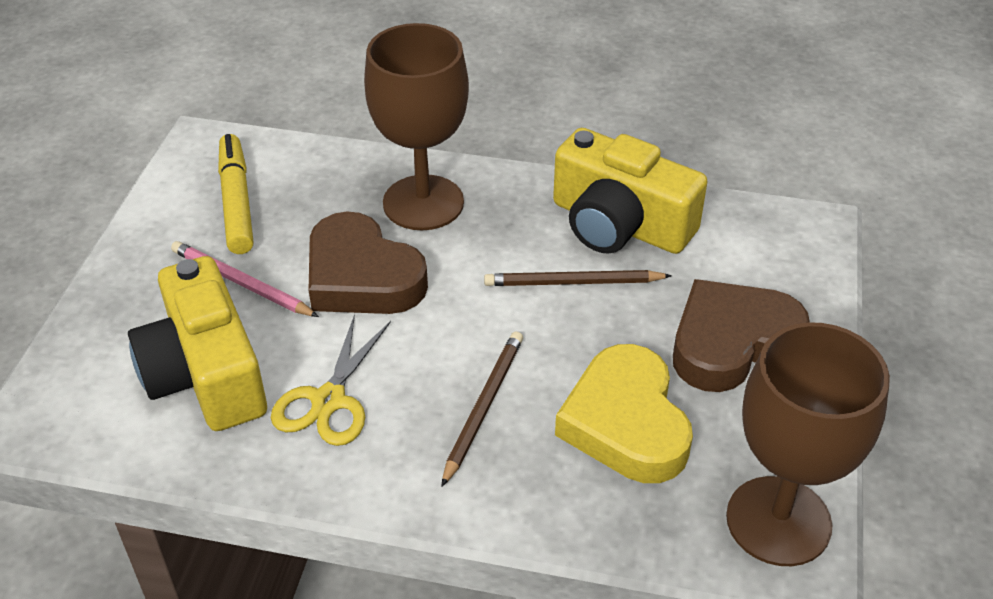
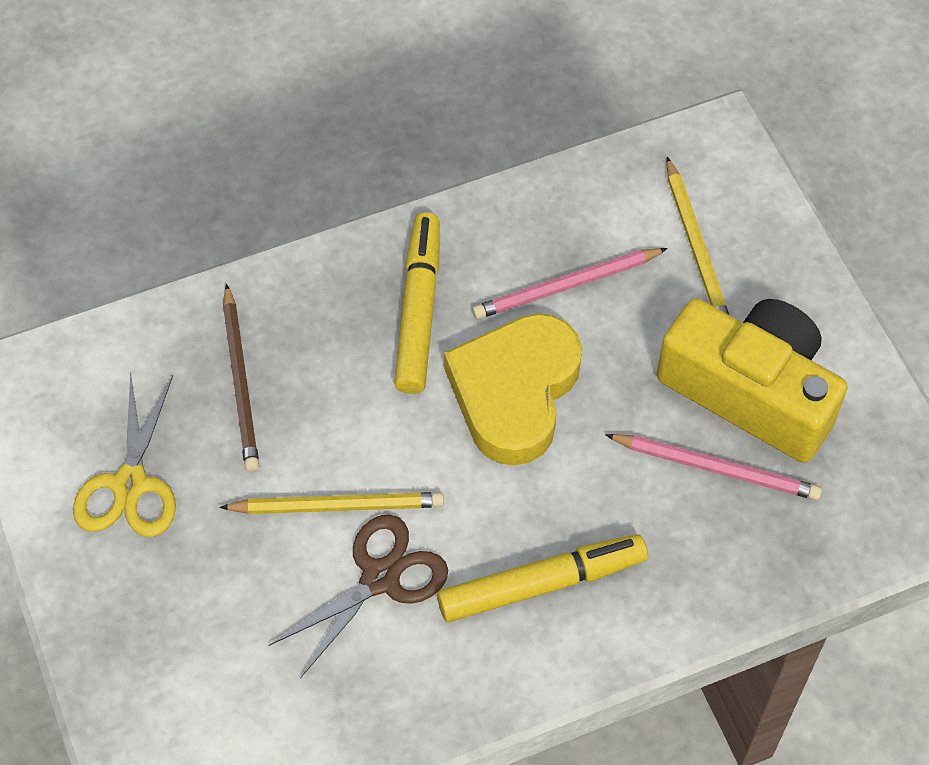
brown goblet: 2 -> 0
brown heart: 2 -> 0
brown pencil: 2 -> 1
brown scissors: 0 -> 1
pink pencil: 1 -> 2
yellow camera: 2 -> 1
yellow marker: 1 -> 2
yellow pencil: 0 -> 2

